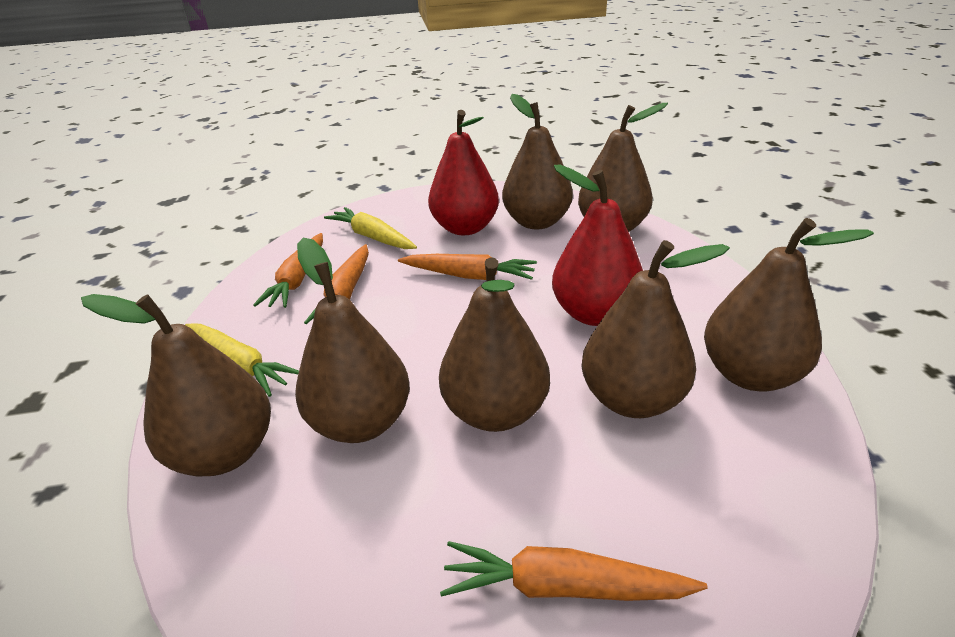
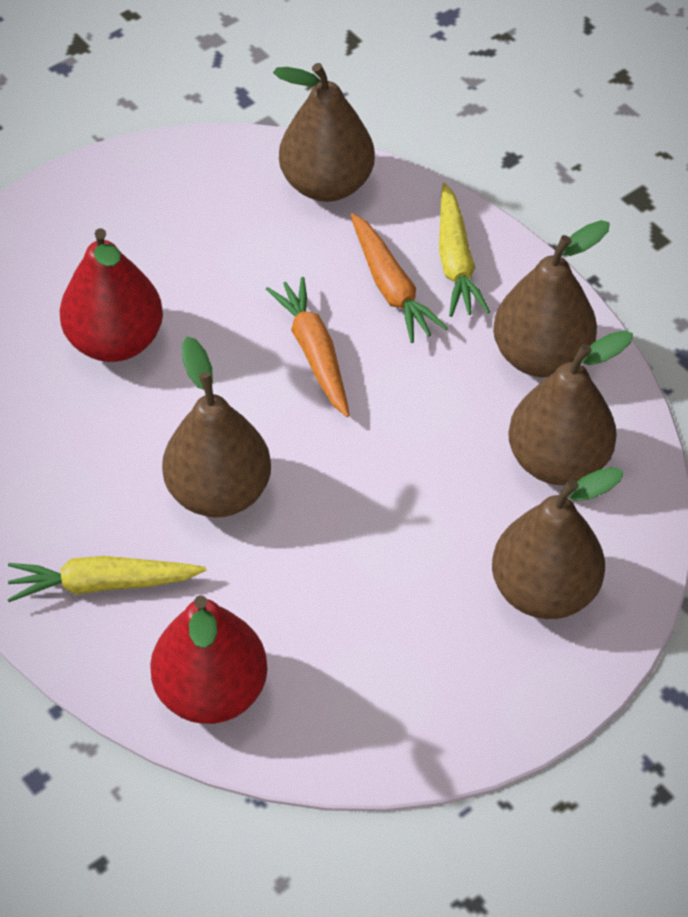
brown pear: 7 -> 5
orange carrot: 4 -> 2

